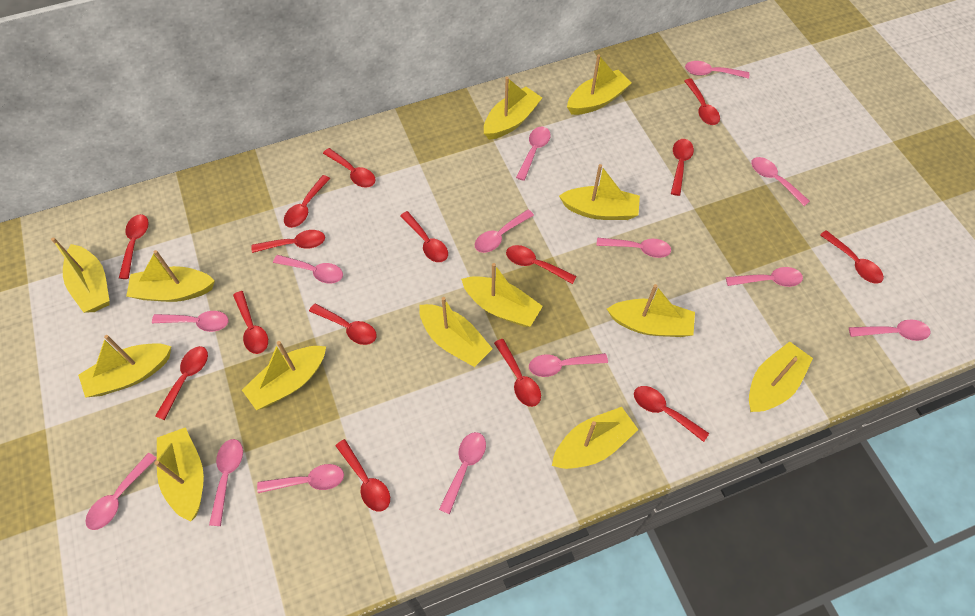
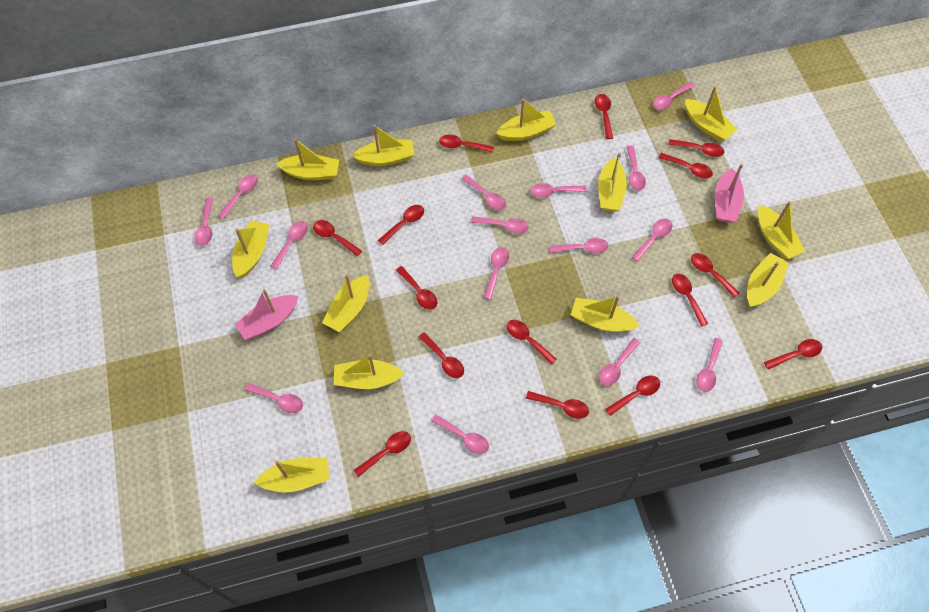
pink boat: 0 -> 2
pink spoon: 14 -> 15
yellow boat: 13 -> 12

